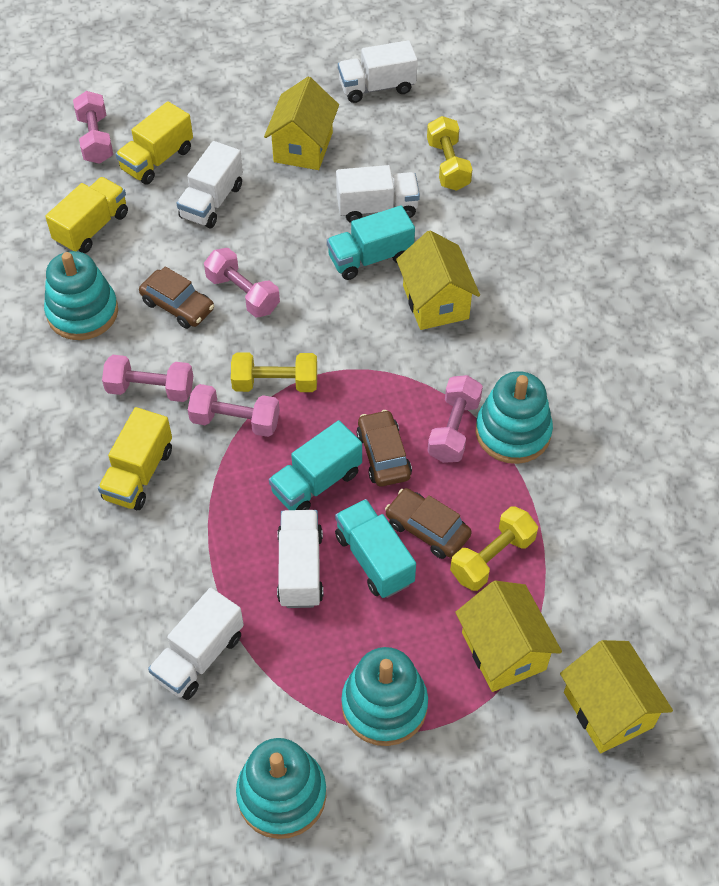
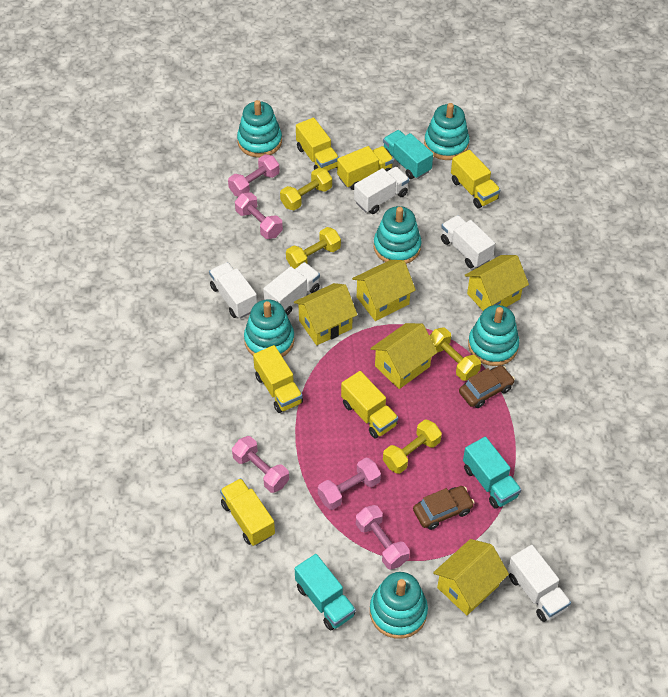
brown car: 3 -> 2
turquoise stacking toy: 4 -> 6
yellow dumbbell: 3 -> 4
yellow house: 4 -> 5
yellow truck: 3 -> 6

